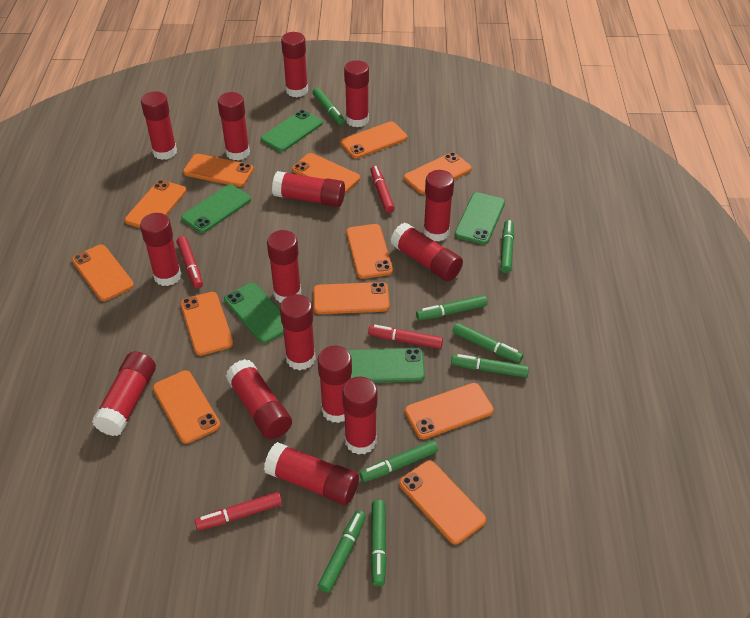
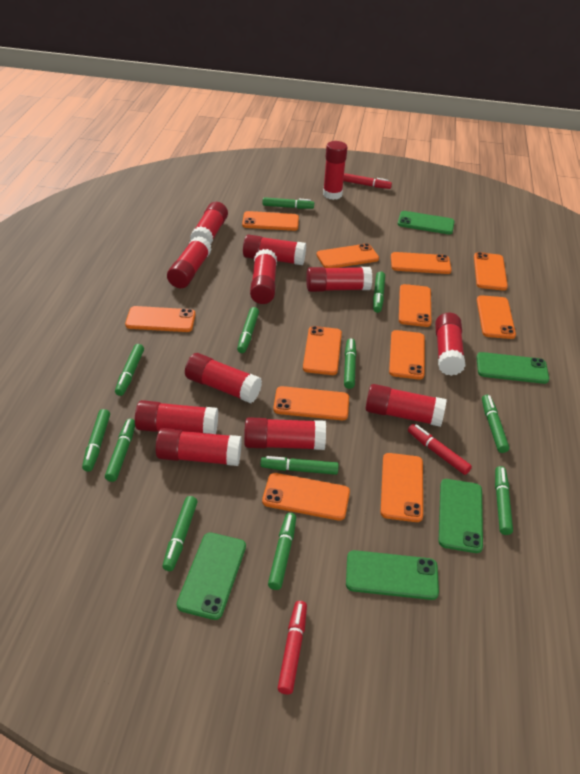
green marker: 8 -> 12
red glue stick: 15 -> 12
red marker: 4 -> 3

